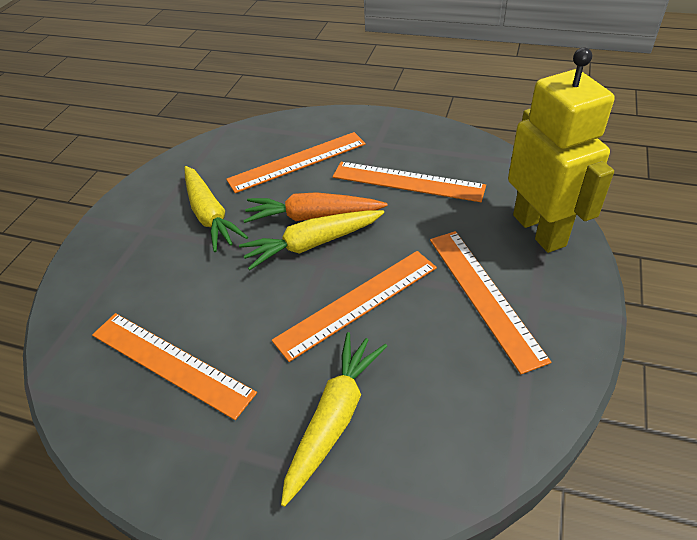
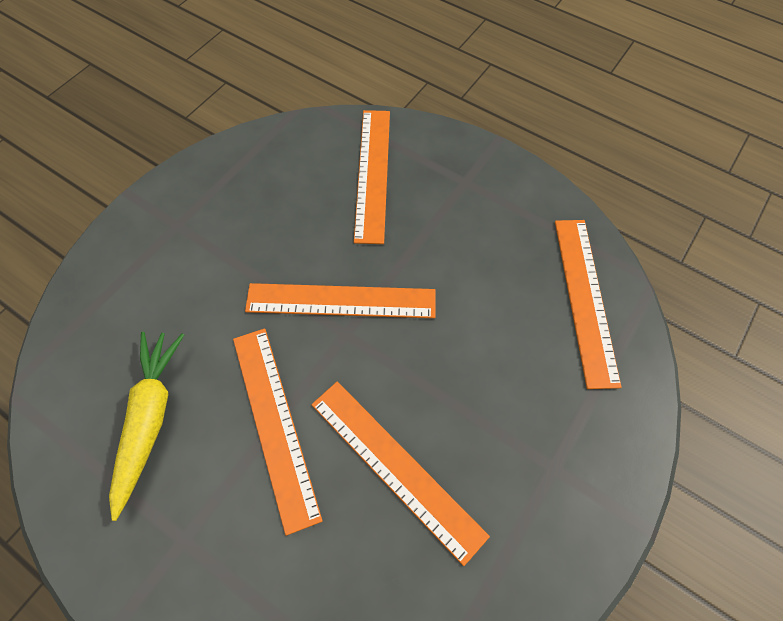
orange carrot: 1 -> 0
yellow carrot: 3 -> 1
yellow robot: 1 -> 0

